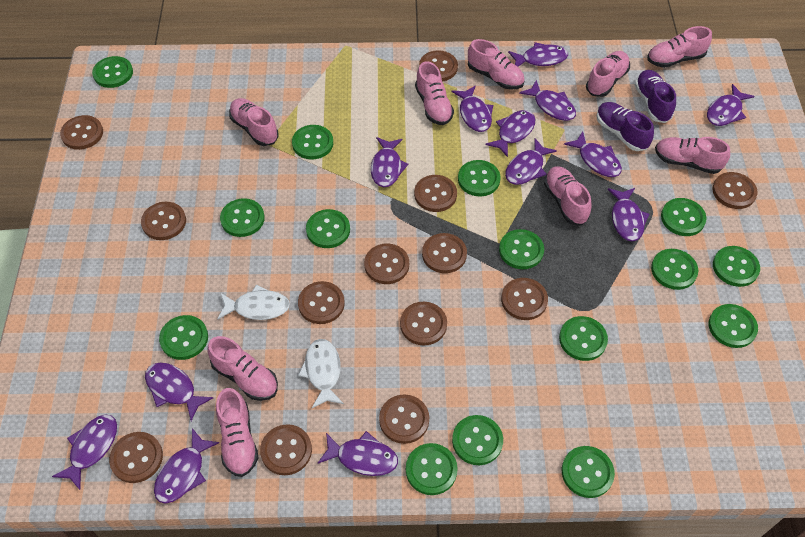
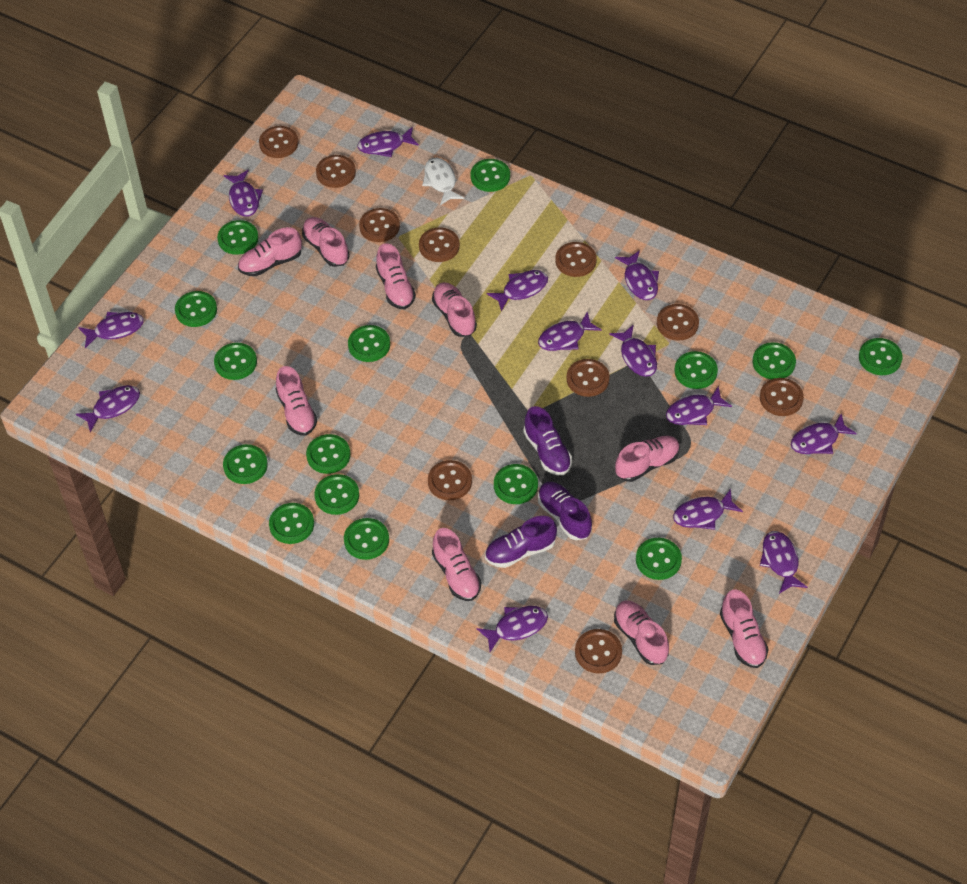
brown button: 13 -> 10
purple shoe: 2 -> 3
white fish: 2 -> 1

